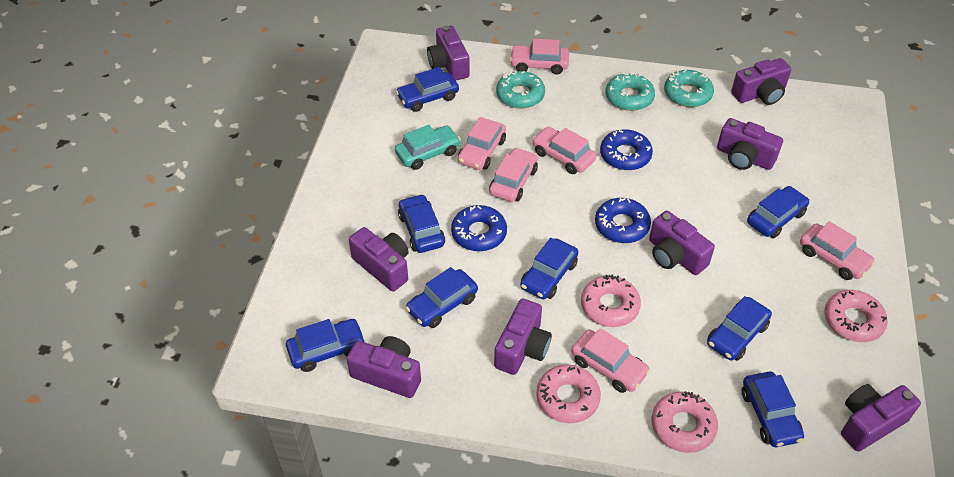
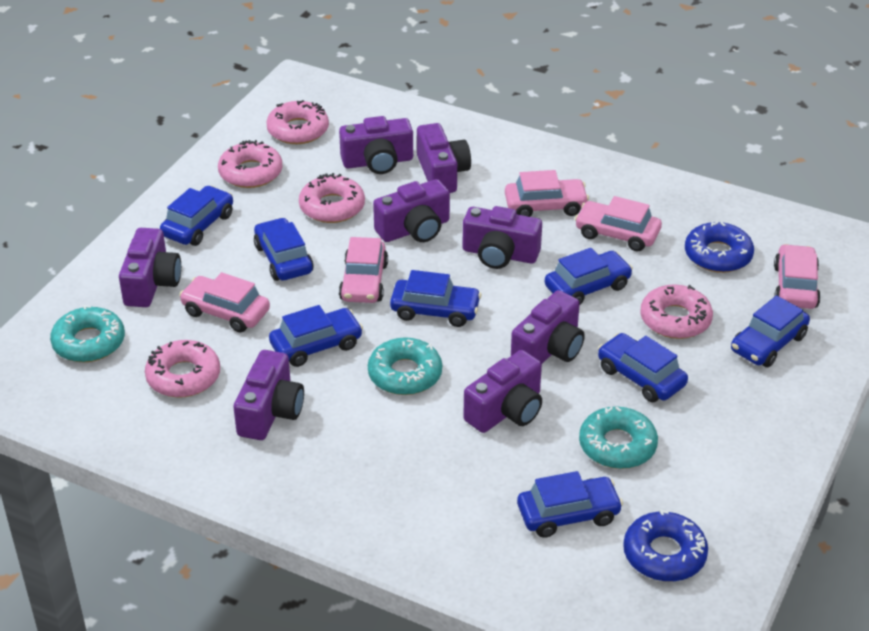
blue donut: 3 -> 2
pink car: 6 -> 5
pink donut: 4 -> 5
turquoise car: 1 -> 0

